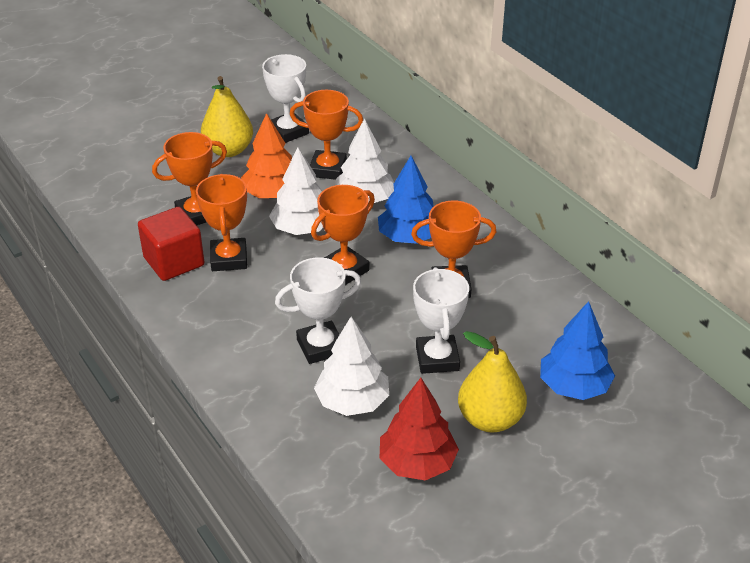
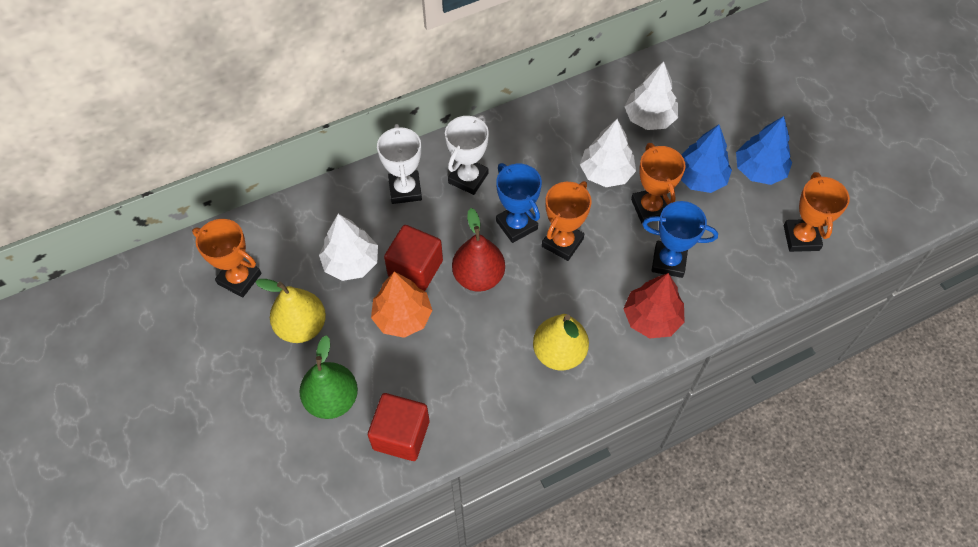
blue trophy: 0 -> 2
green pear: 0 -> 1
orange trophy: 5 -> 4
red cube: 1 -> 2
red pear: 0 -> 1
white trophy: 3 -> 2

